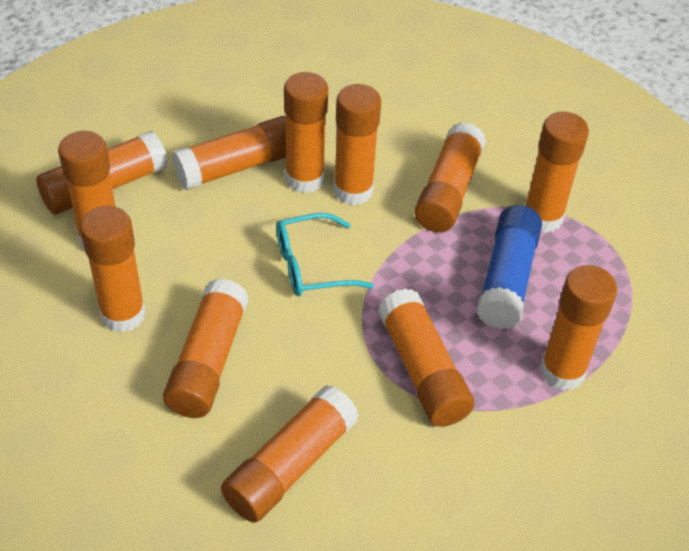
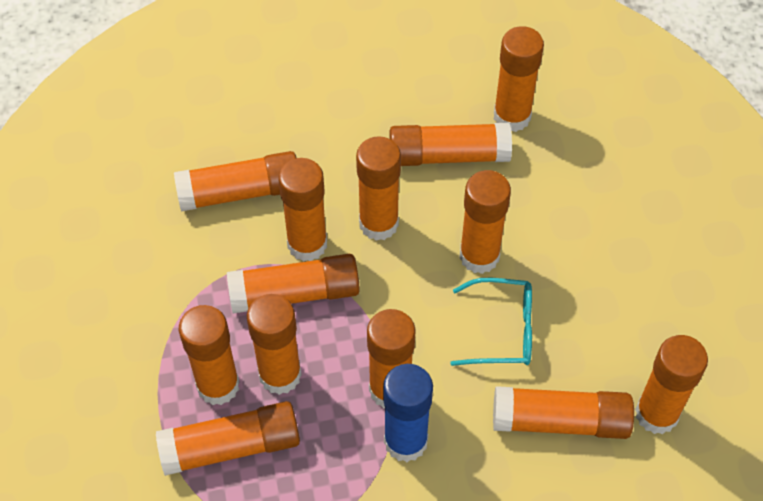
orange glue stick: 12 -> 13

